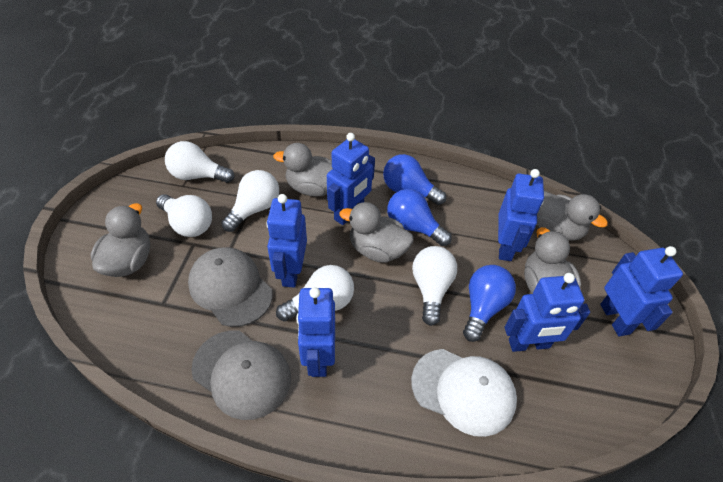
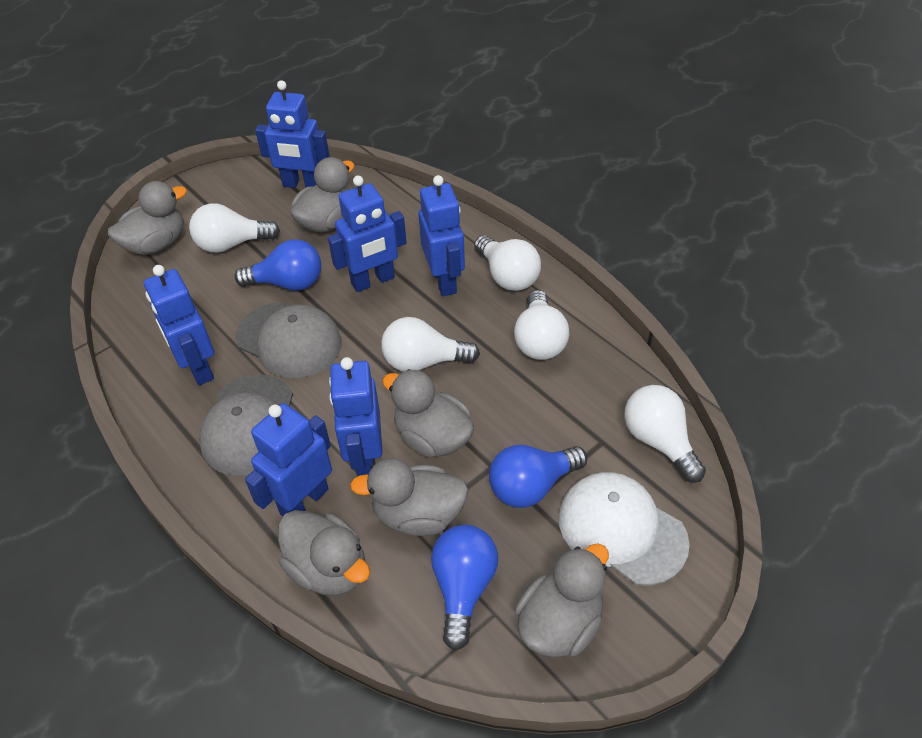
grey duck: 5 -> 6

